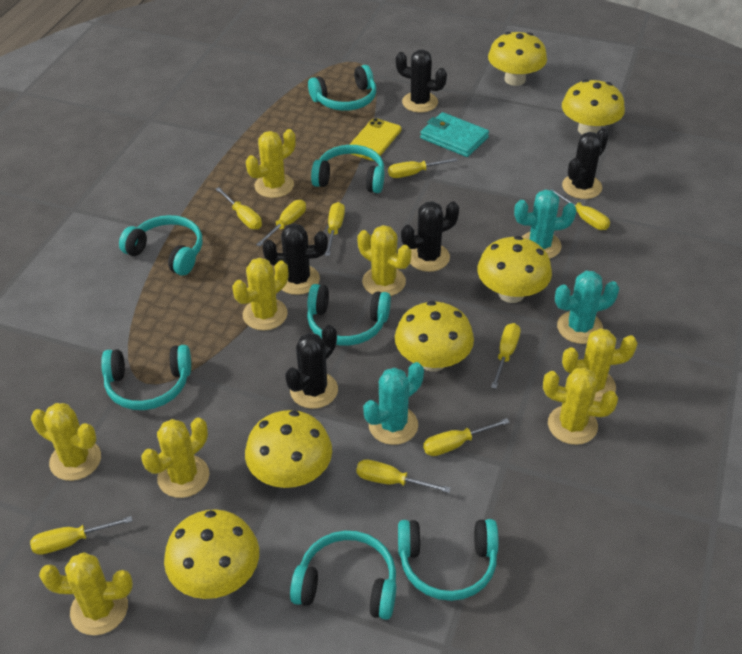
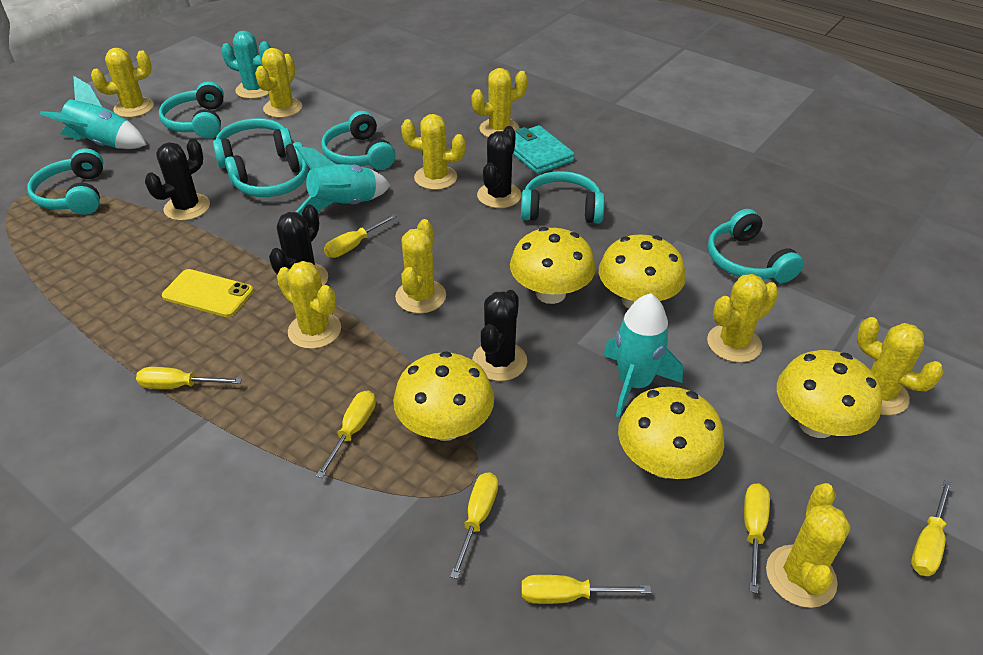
black cactus: 5 -> 4
turquoise cactus: 3 -> 1
turquoise rocket: 0 -> 3
yellow cactus: 8 -> 9
yellow mushroom: 6 -> 5
yellow screwdriver: 9 -> 7

